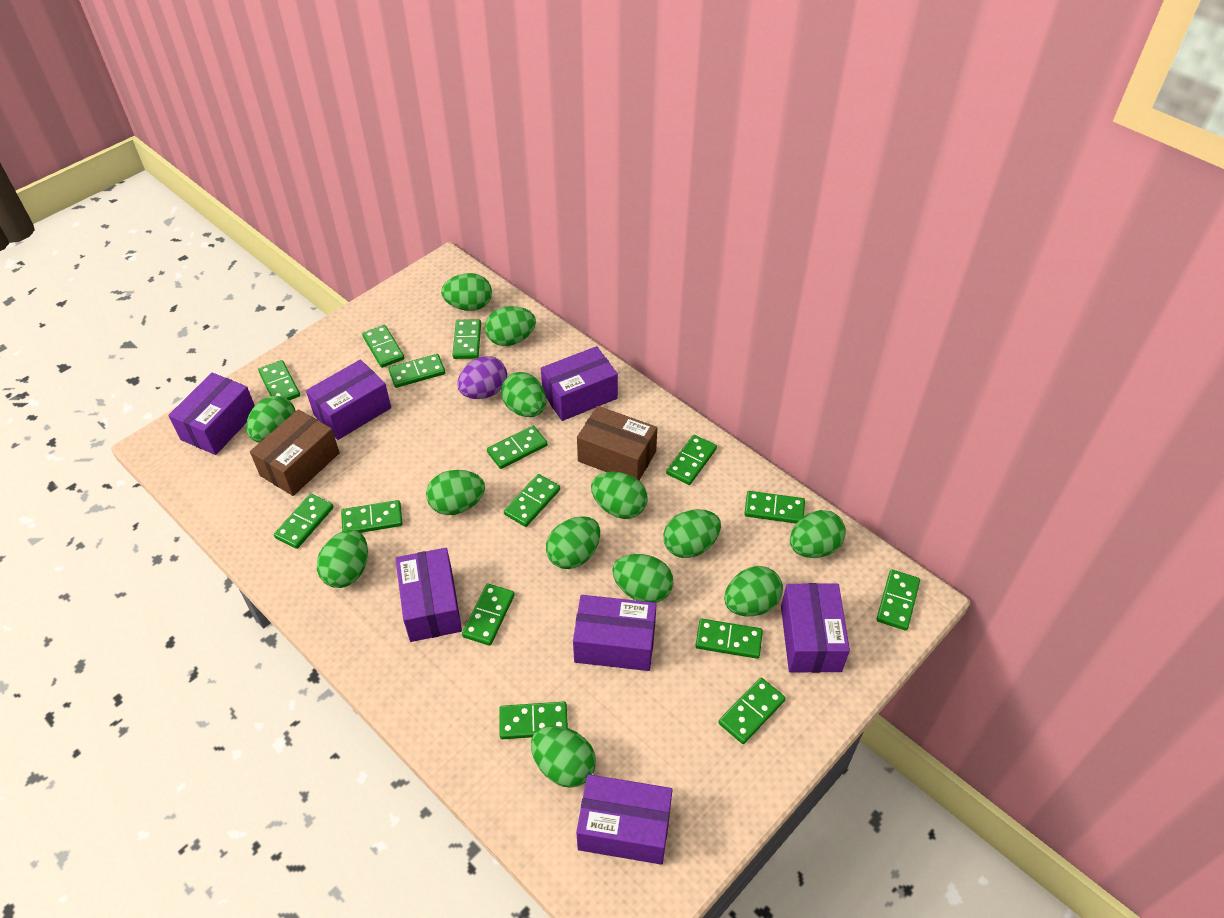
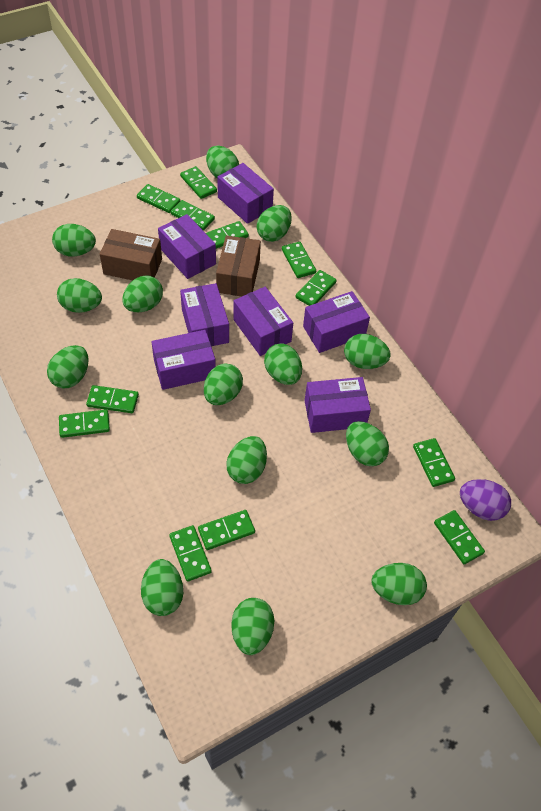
green domino: 15 -> 12
green egg: 13 -> 14

